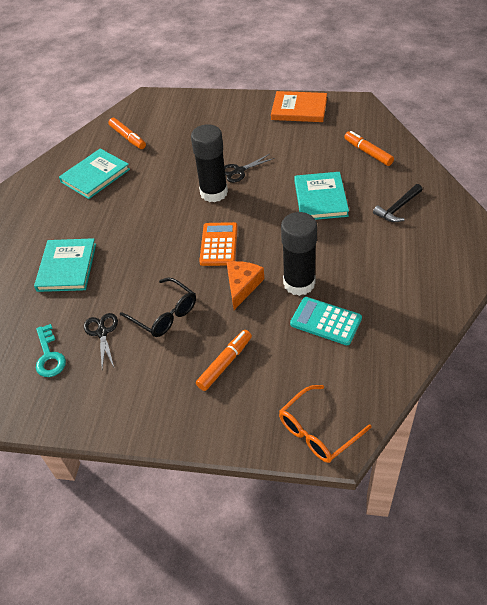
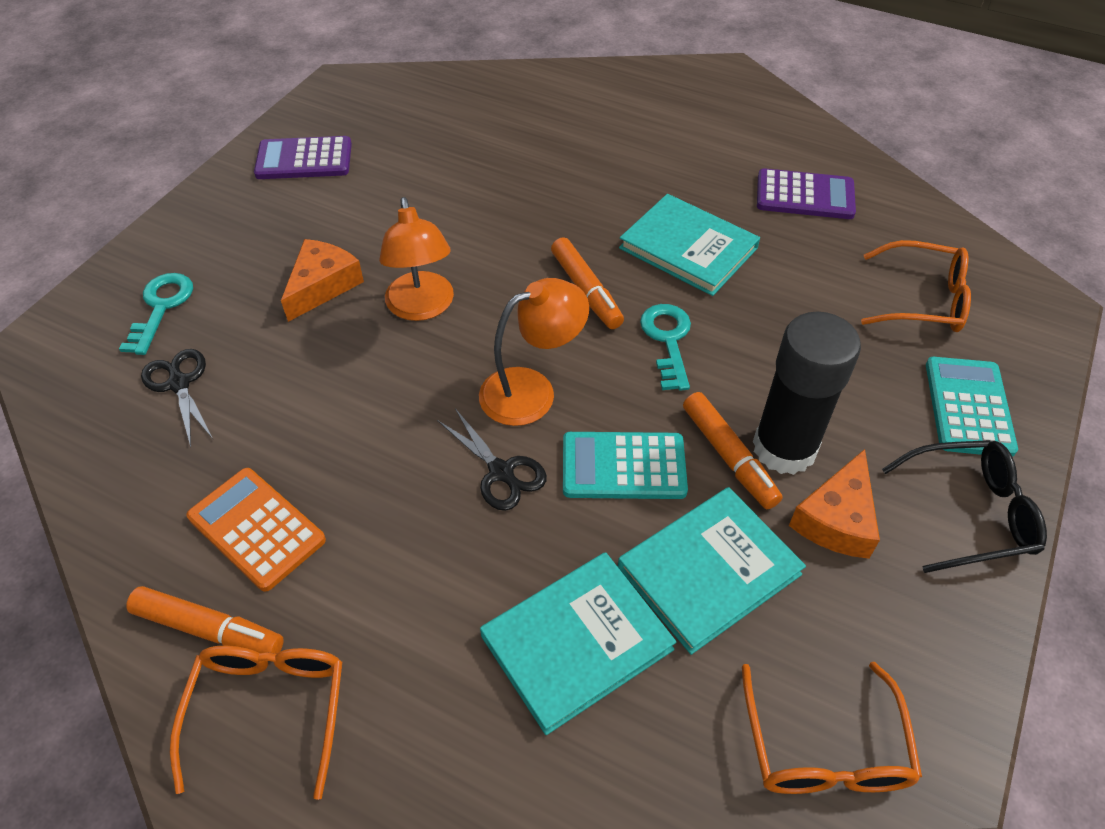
black glue stick: 2 -> 1
black hammer: 1 -> 0
orange book: 1 -> 0
orange cheese: 1 -> 2
orange glasses: 1 -> 3
orange lamp: 0 -> 2
purple calculator: 0 -> 2
turquoise calculator: 1 -> 2
turquoise key: 1 -> 2

